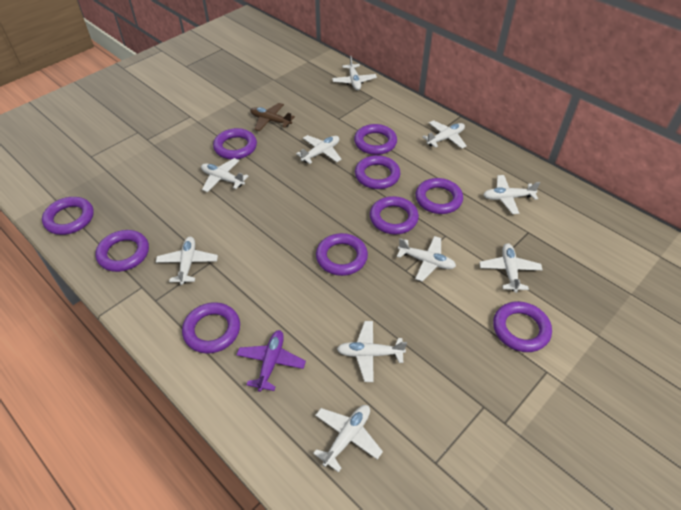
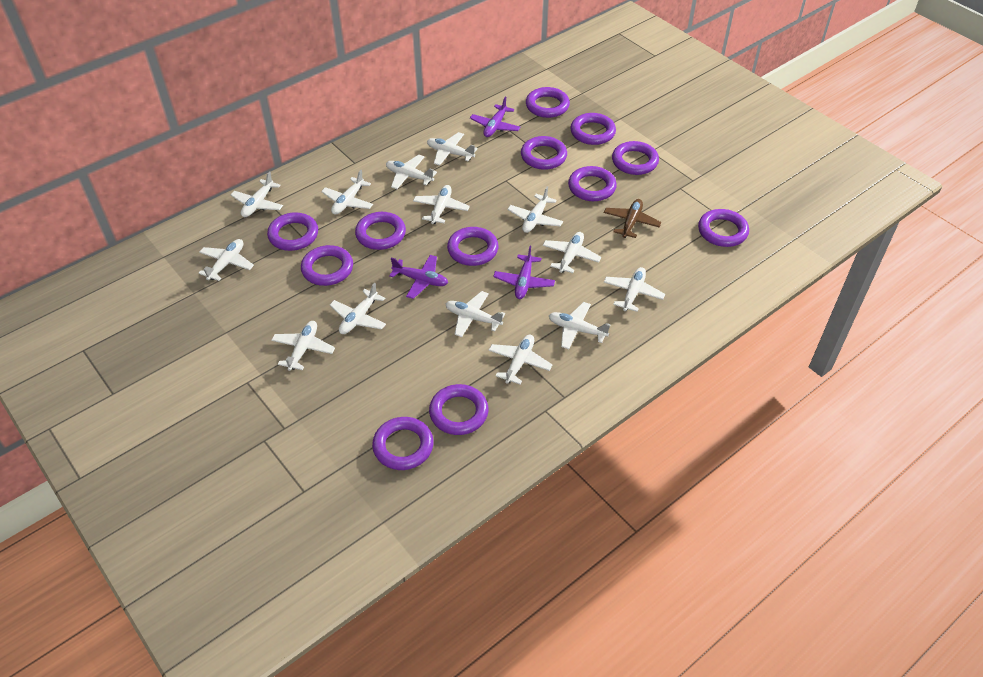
purple plane: 1 -> 3
purple ring: 10 -> 12
white plane: 10 -> 14

